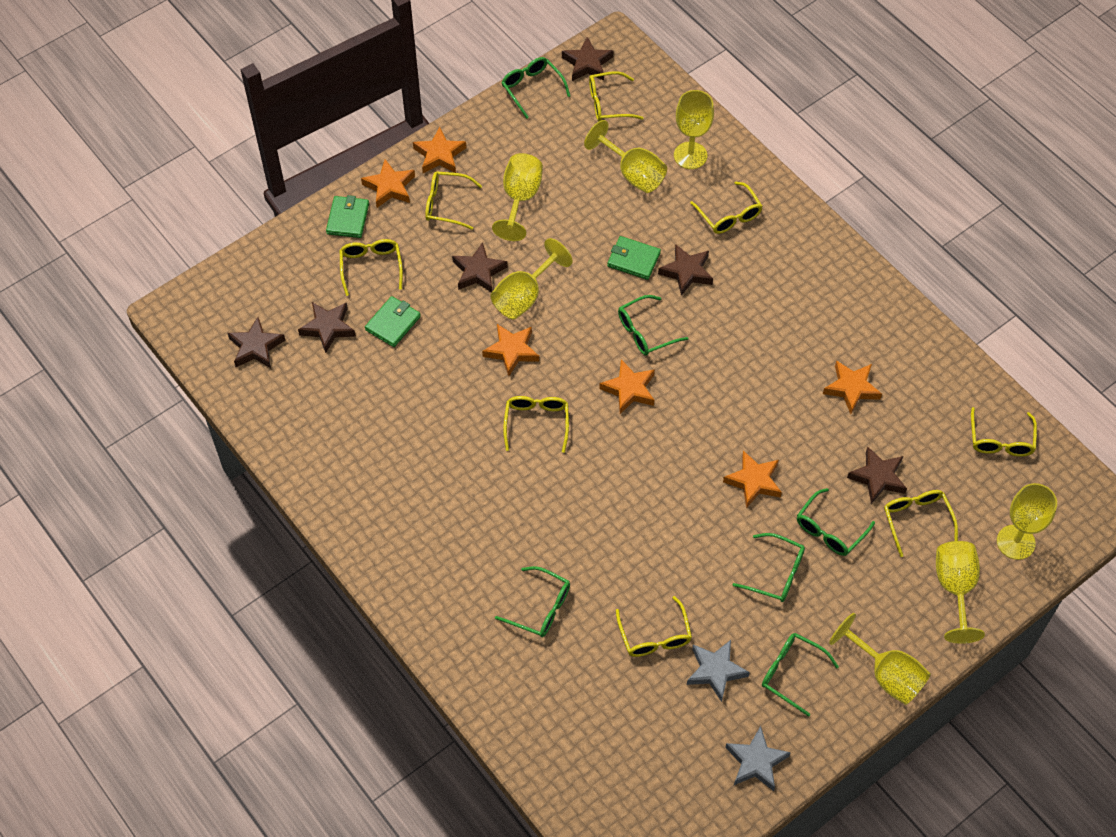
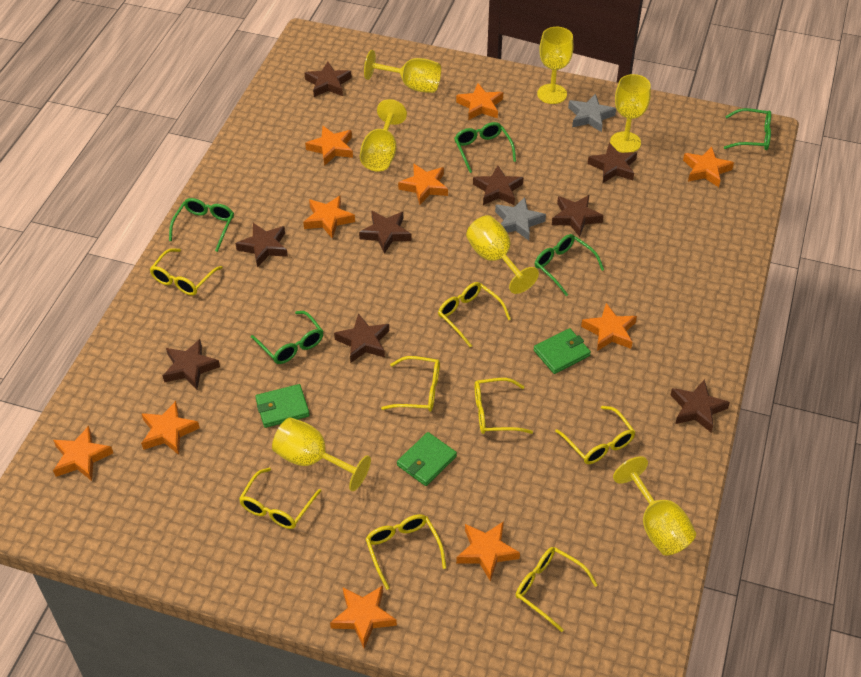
brown star: 6 -> 9
green glasses: 6 -> 5
orange star: 6 -> 10

